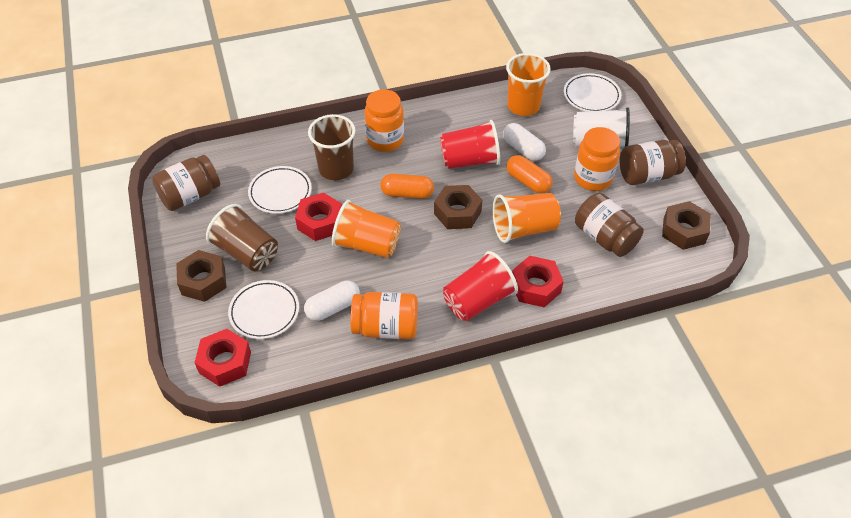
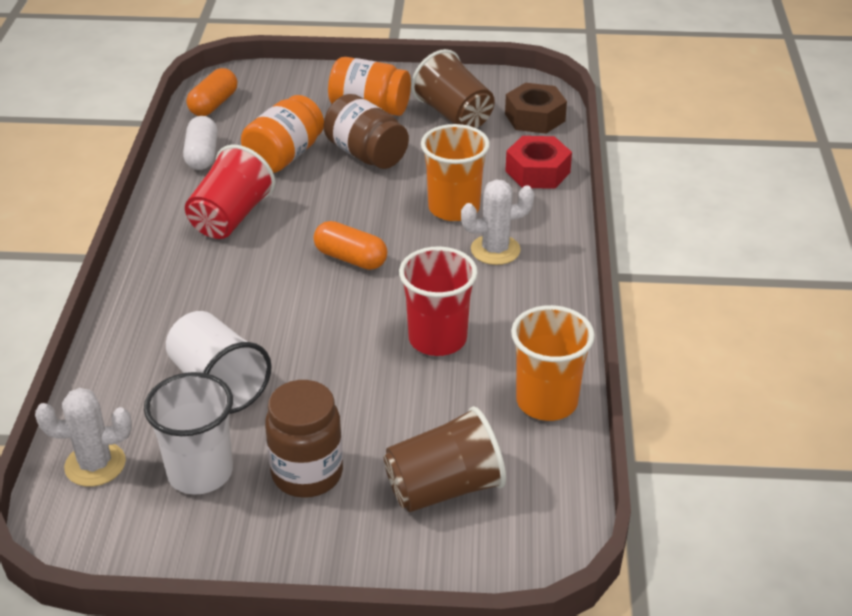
brown jar: 3 -> 2
brown nut: 3 -> 1
orange cup: 3 -> 2
orange jar: 3 -> 2
red nut: 3 -> 1
white cactus: 0 -> 2
white capsule: 2 -> 1
white cup: 1 -> 2
white plate: 3 -> 0

